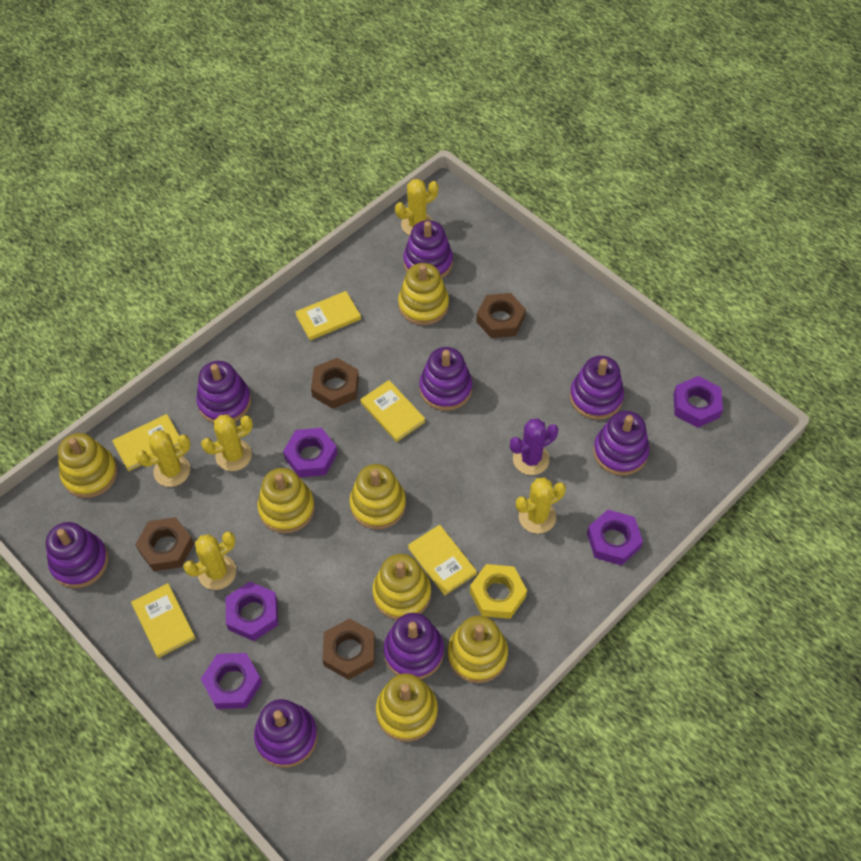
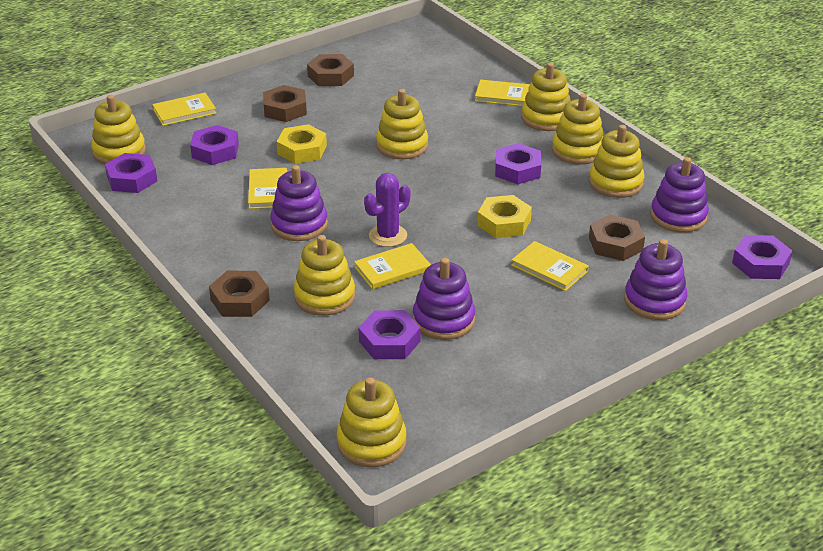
purple stacking toy: 8 -> 4
yellow cactus: 5 -> 0
yellow nut: 1 -> 2

